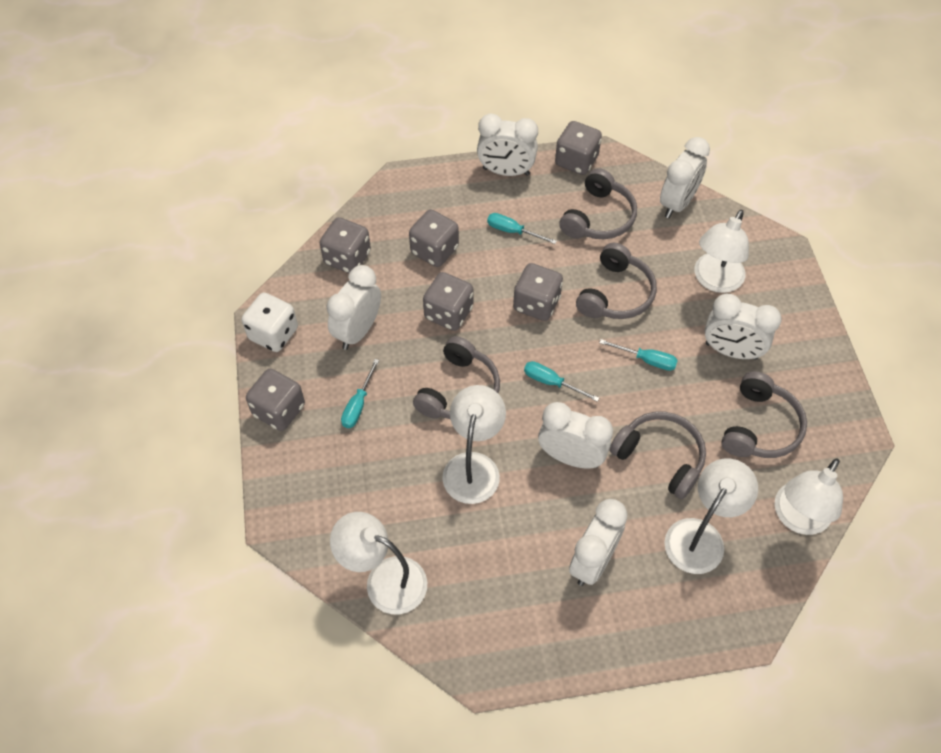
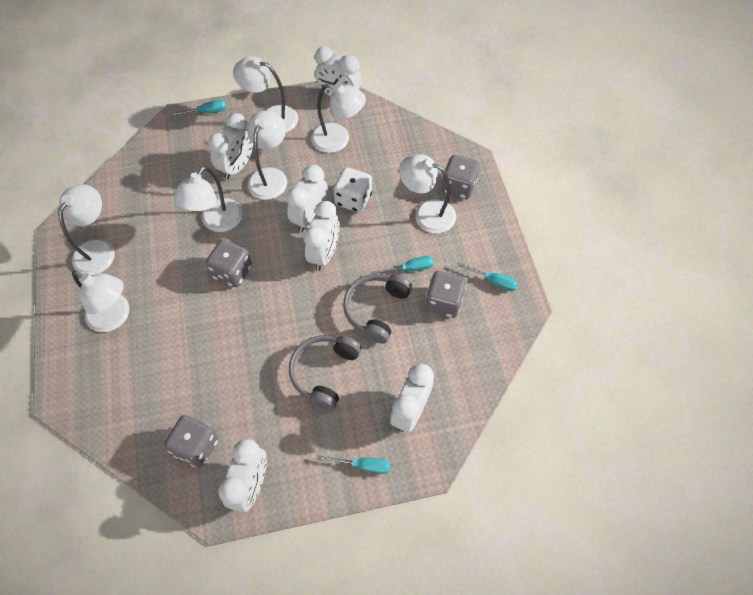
grey dice: 6 -> 4
grey headphones: 5 -> 2
white lamp: 5 -> 7

